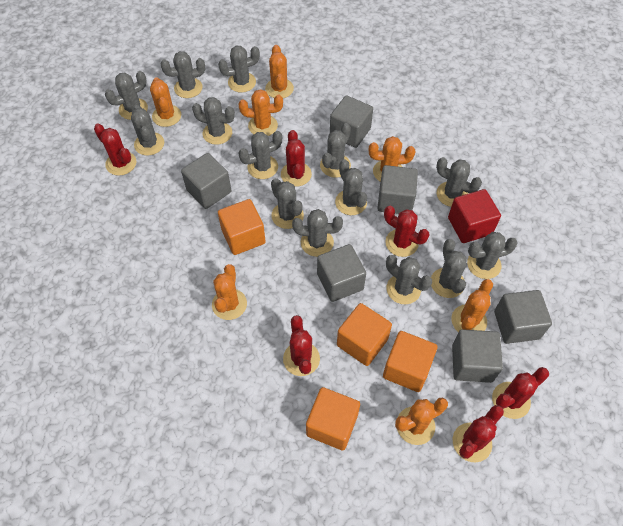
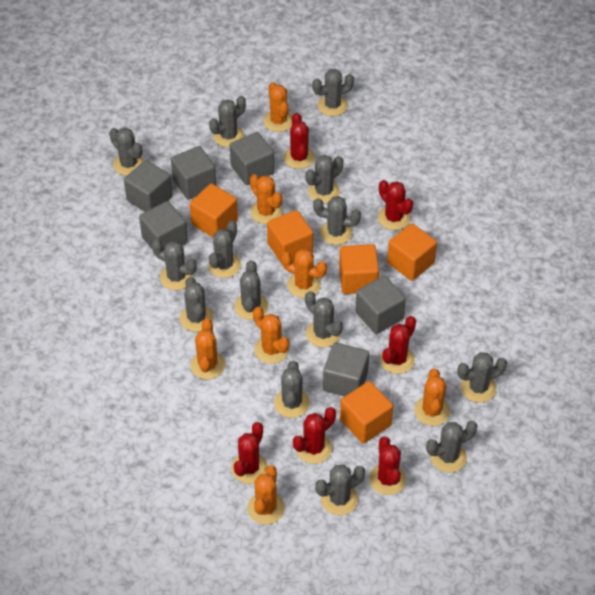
orange cube: 4 -> 5
red cube: 1 -> 0

